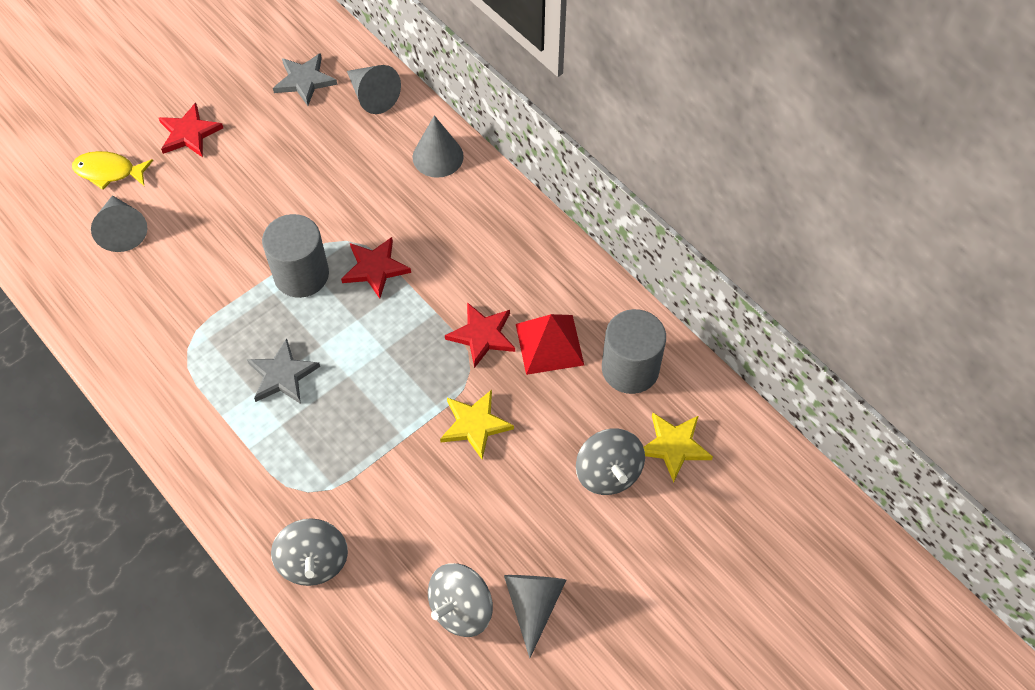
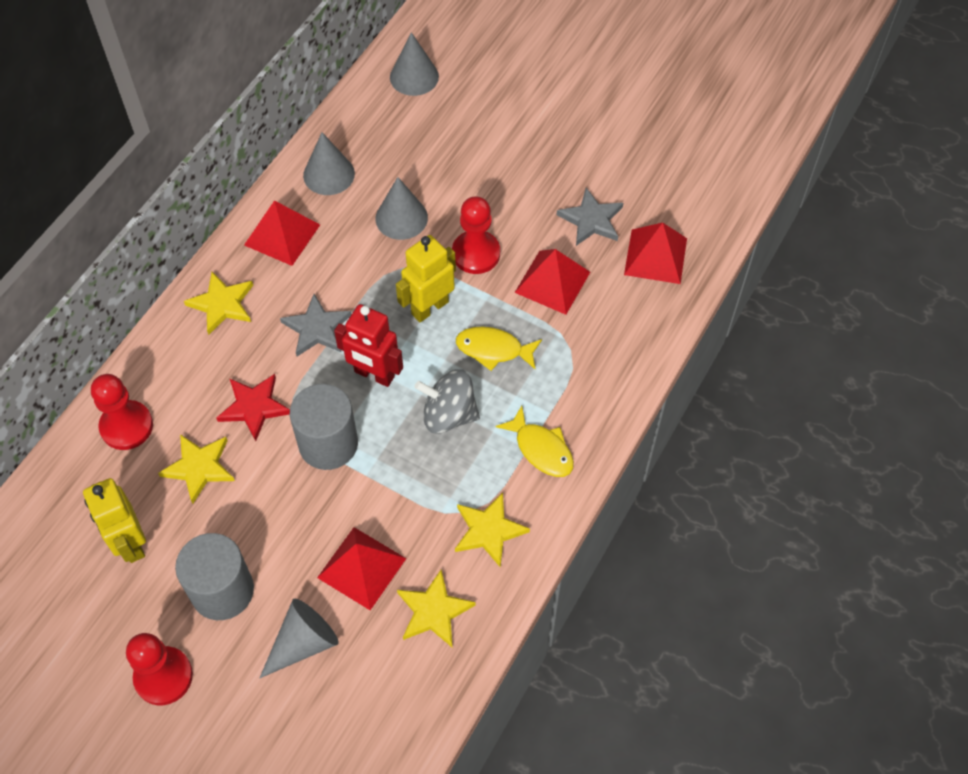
grey spinning top: 3 -> 1
red pawn: 0 -> 3
red pyramid: 1 -> 4
red robot: 0 -> 1
red star: 3 -> 1
yellow fish: 1 -> 2
yellow robot: 0 -> 2
yellow star: 2 -> 4

